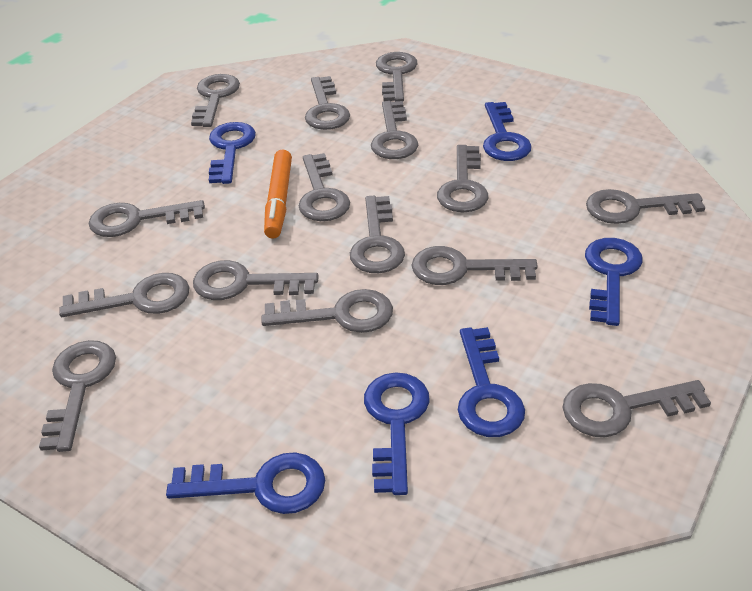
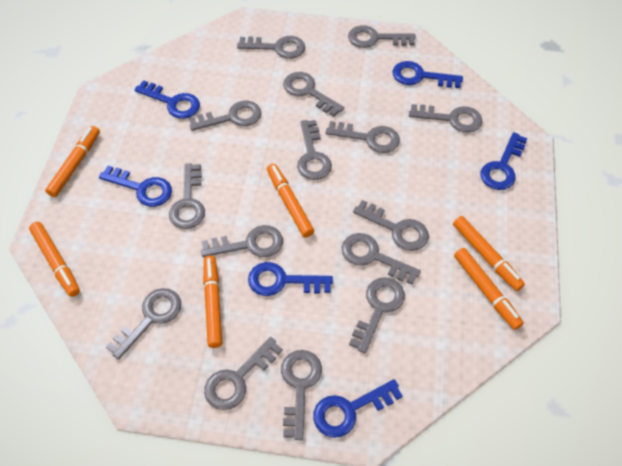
orange marker: 1 -> 6

